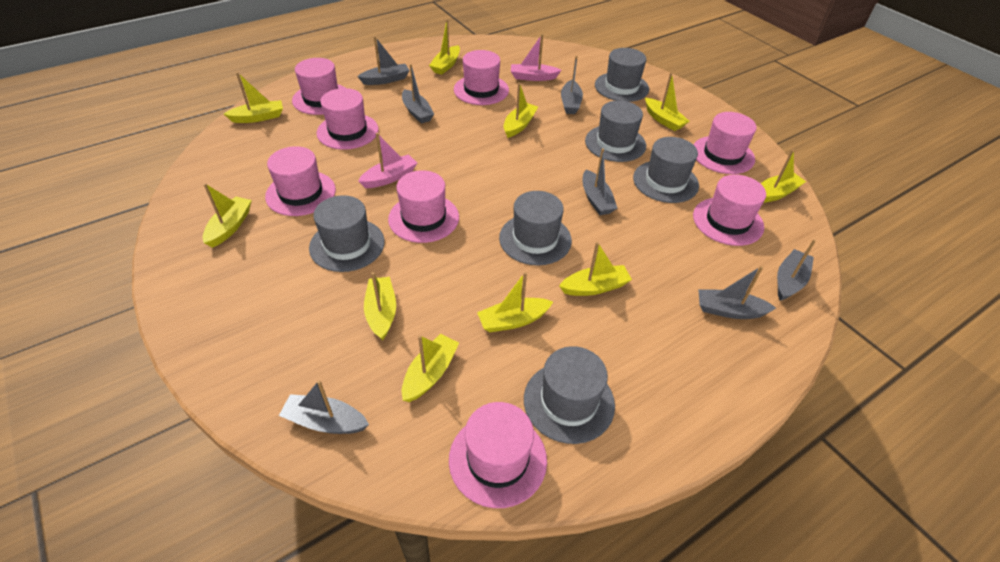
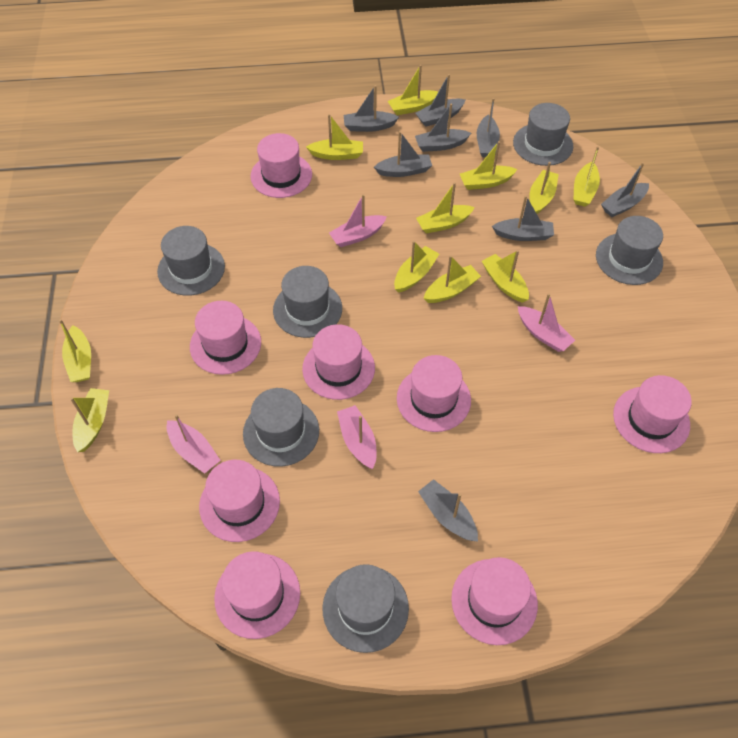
grey boat: 7 -> 8
pink boat: 2 -> 4
yellow boat: 10 -> 11

